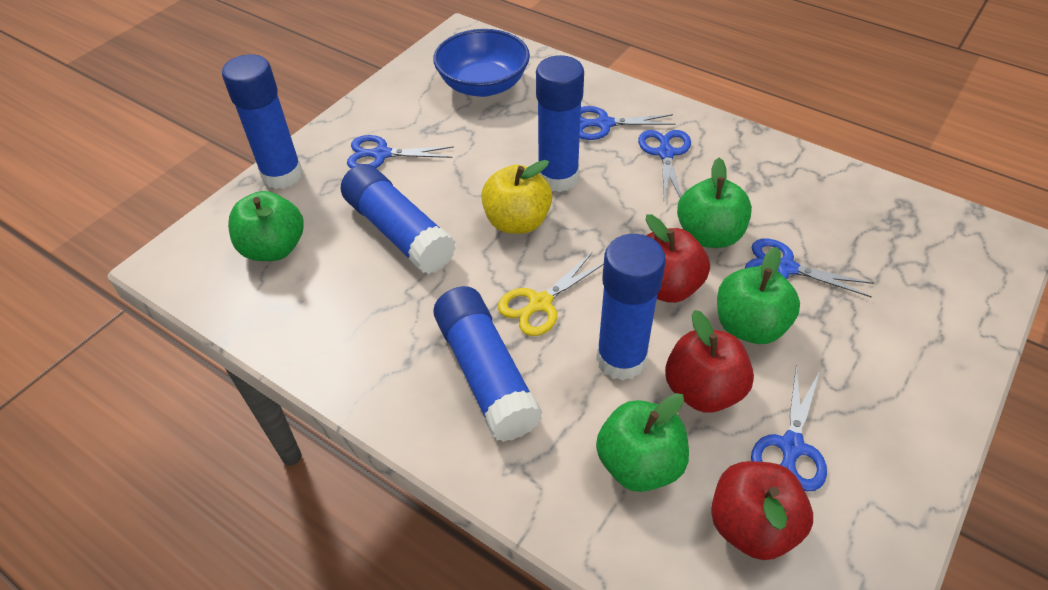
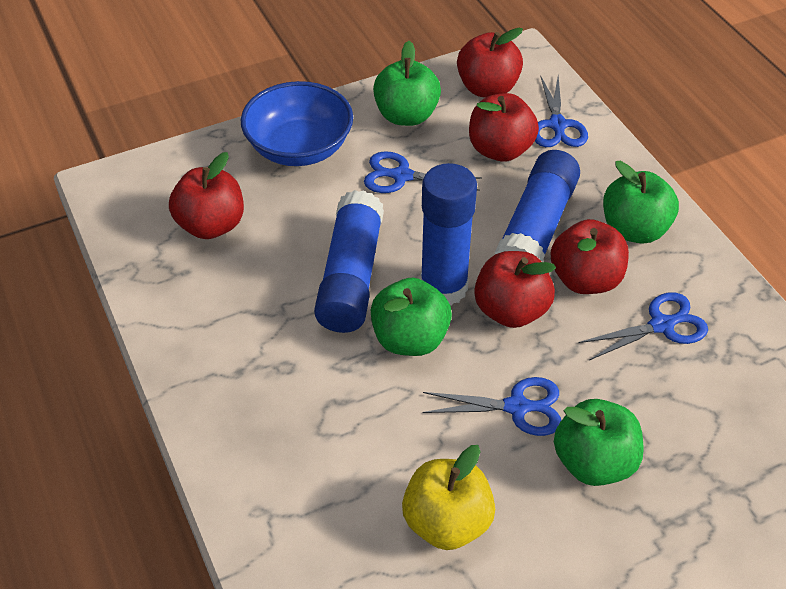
blue glue stick: 5 -> 3
blue scissors: 5 -> 4
red apple: 3 -> 5
yellow scissors: 1 -> 0

